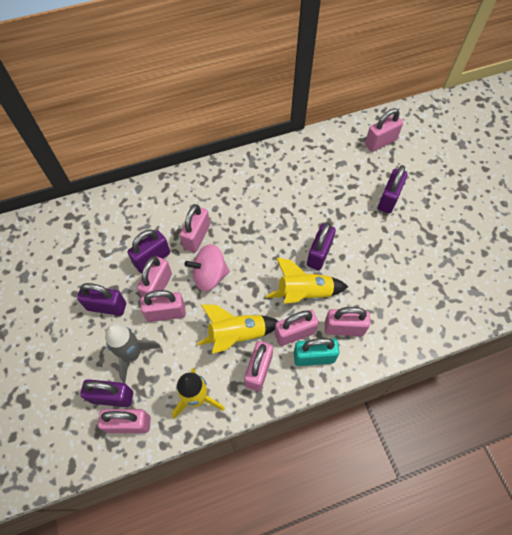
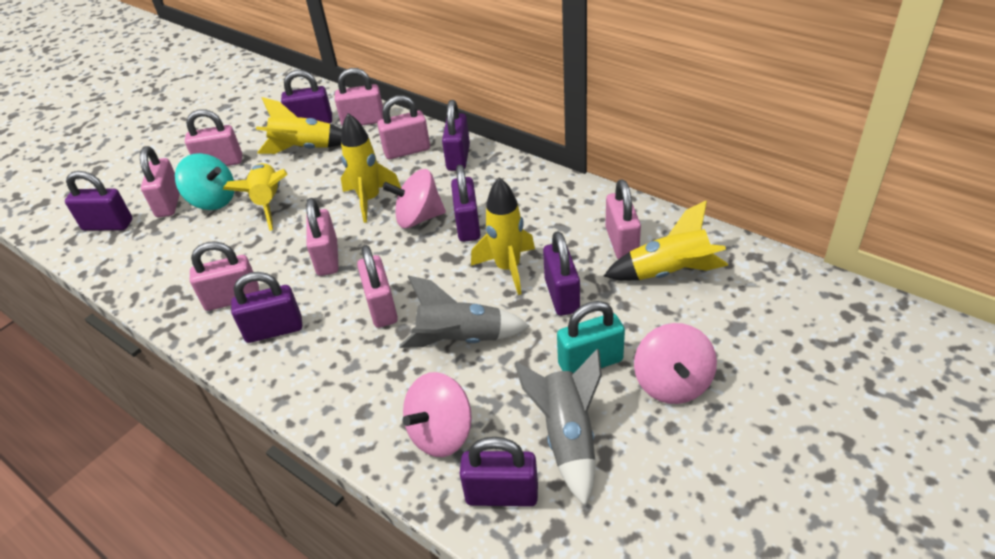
grey rocket: 1 -> 2
pink spinning top: 1 -> 3
purple padlock: 5 -> 7
turquoise spinning top: 0 -> 1
yellow rocket: 3 -> 5

